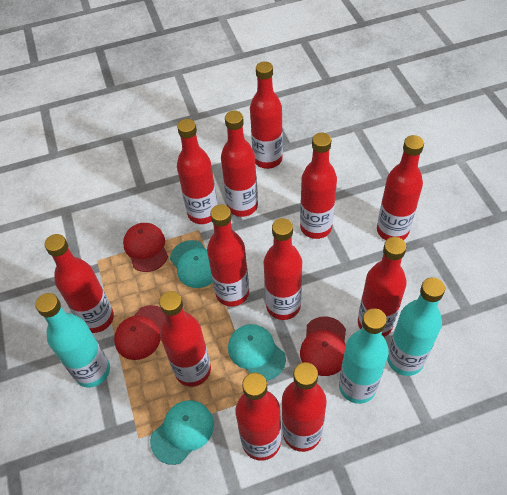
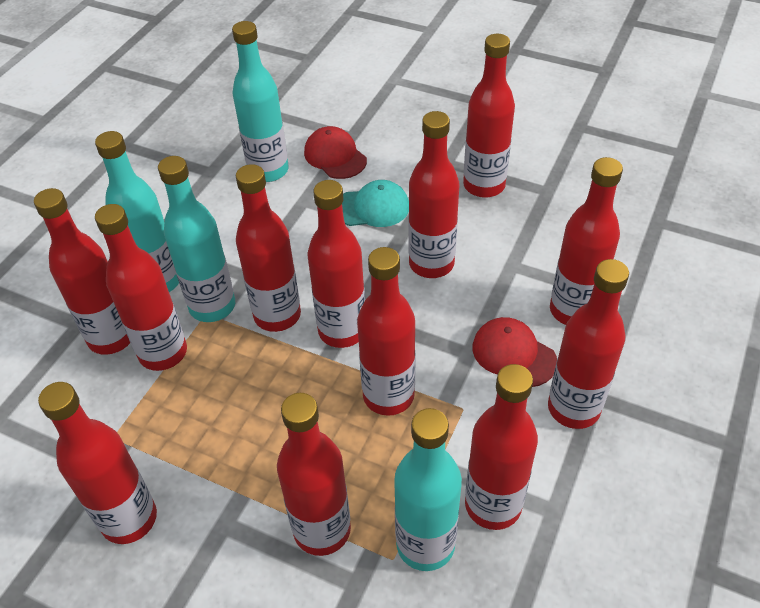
red cap: 3 -> 2
turquoise bottle: 3 -> 4
turquoise cap: 3 -> 1

